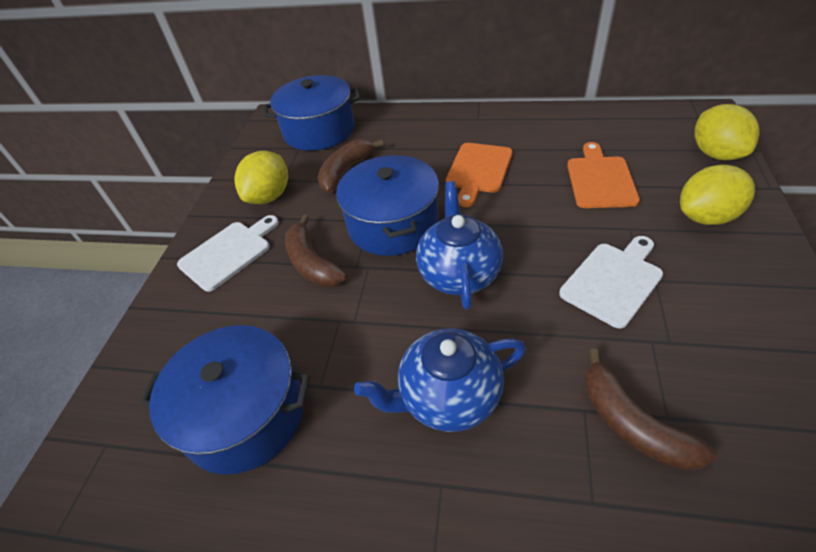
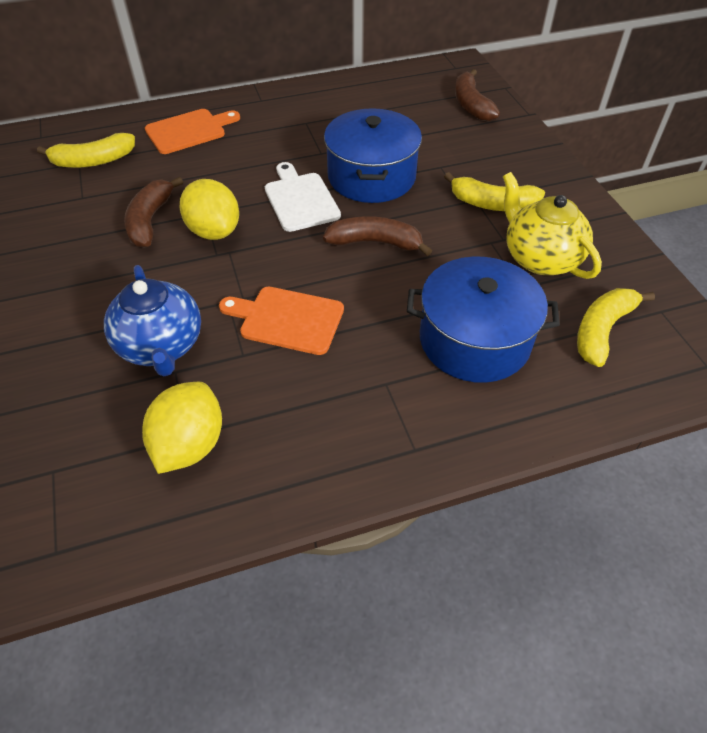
blue pot: 3 -> 2
blue teapot: 2 -> 1
white cutting board: 2 -> 1
yellow banana: 0 -> 3
yellow lemon: 3 -> 2
yellow teapot: 0 -> 1

